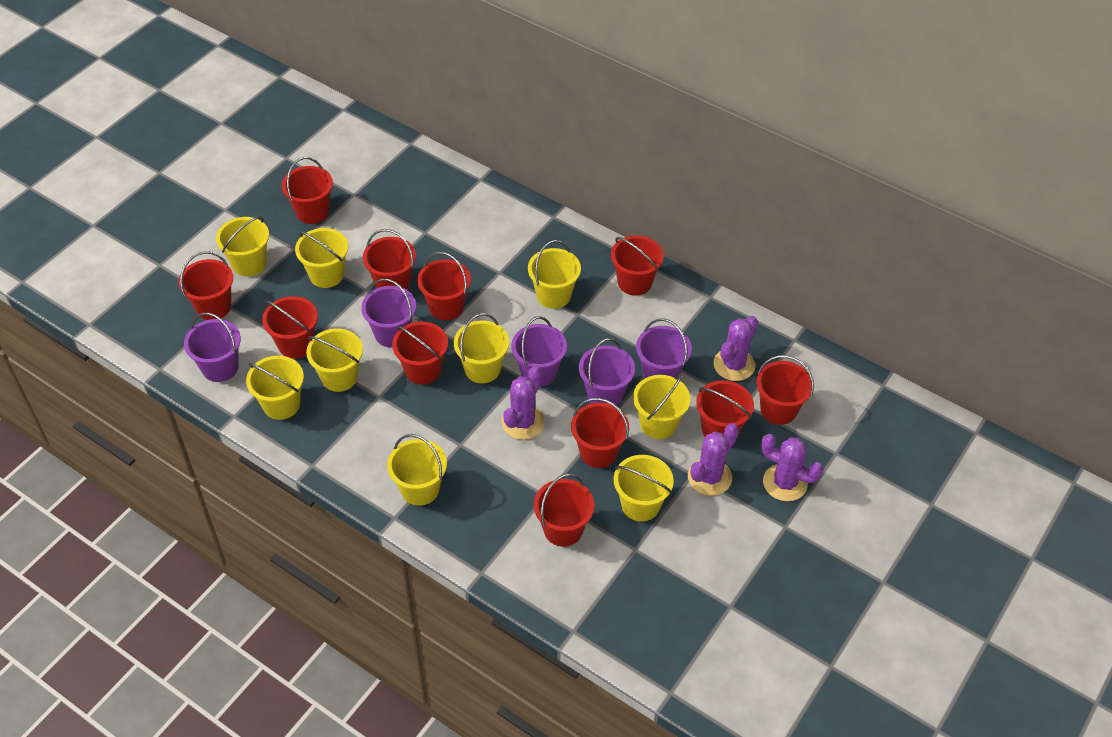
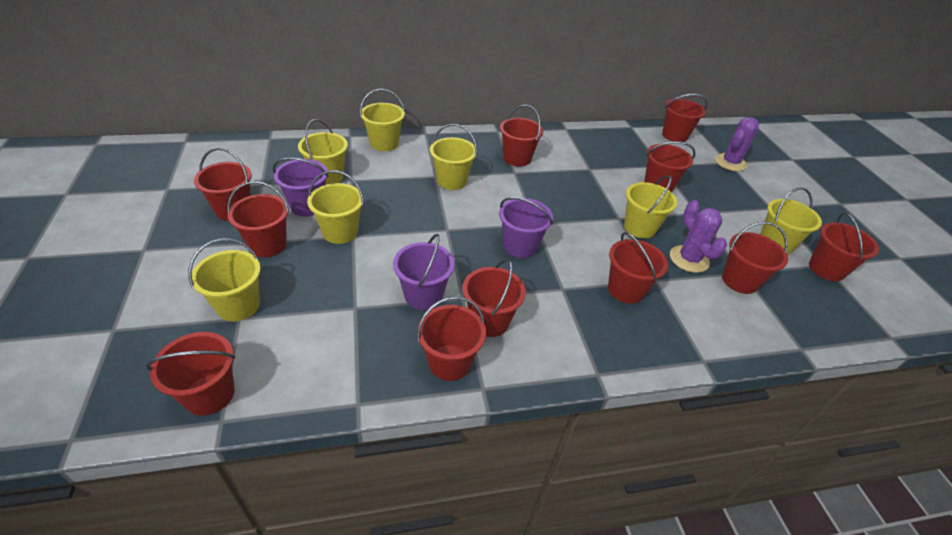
purple bucket: 5 -> 3
purple cactus: 4 -> 2
yellow bucket: 9 -> 7

